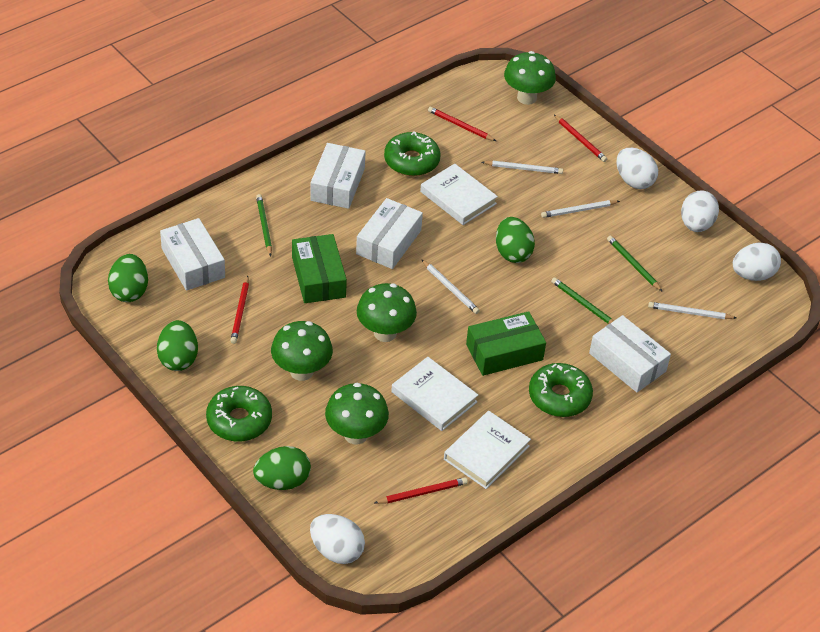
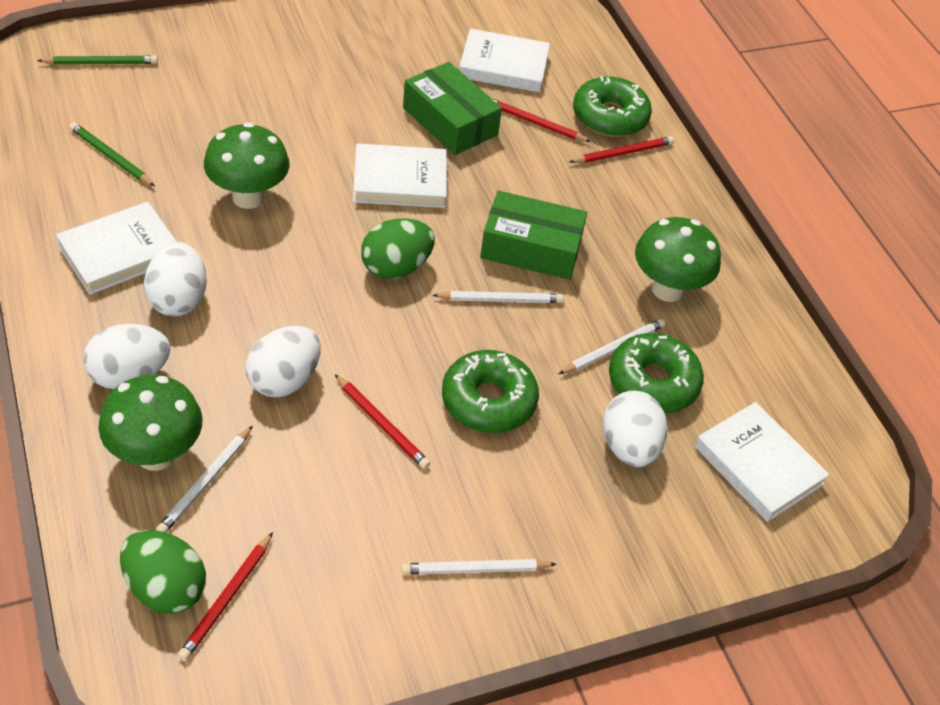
green egg: 4 -> 2
green mushroom: 4 -> 3
green pencil: 3 -> 2
white book: 3 -> 4
white box: 4 -> 0

